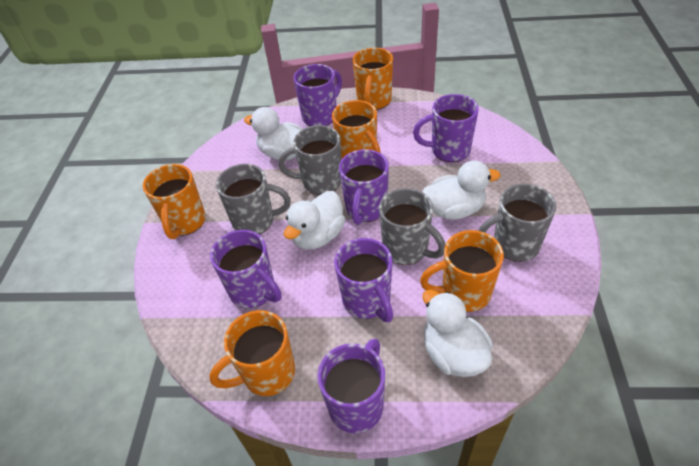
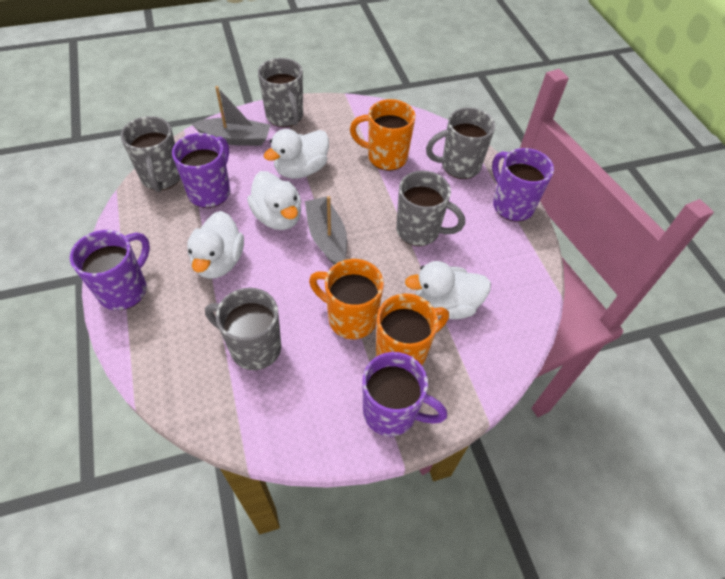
grey boat: 0 -> 2
grey mug: 4 -> 5
orange mug: 5 -> 3
purple mug: 6 -> 4

